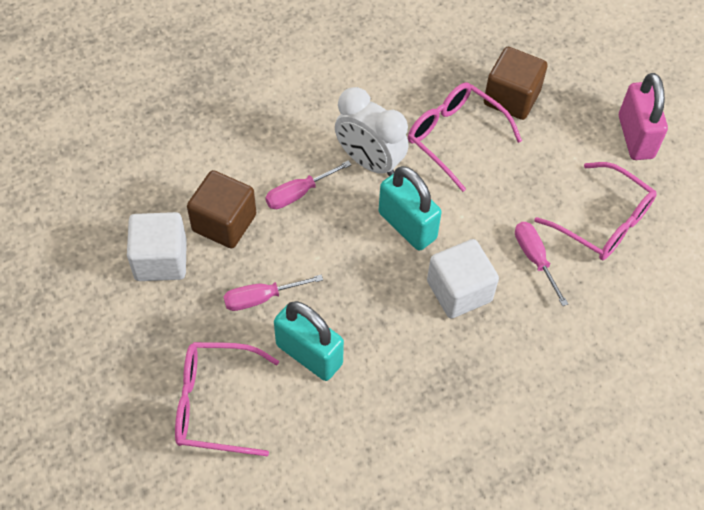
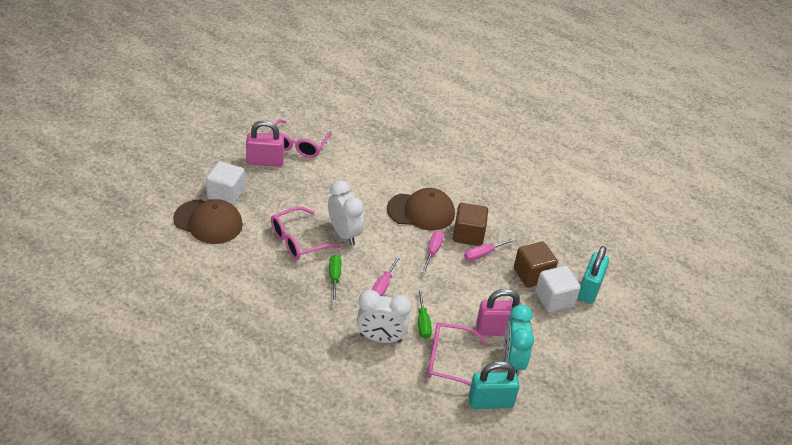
brown cap: 0 -> 2
green screwdriver: 0 -> 2
pink padlock: 1 -> 2
turquoise clock: 0 -> 1
white clock: 1 -> 2

